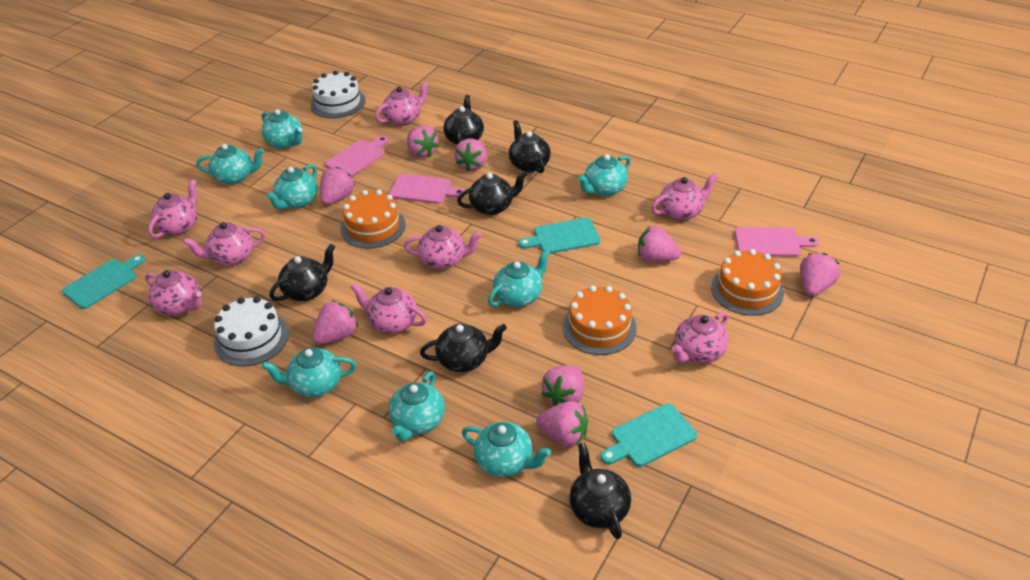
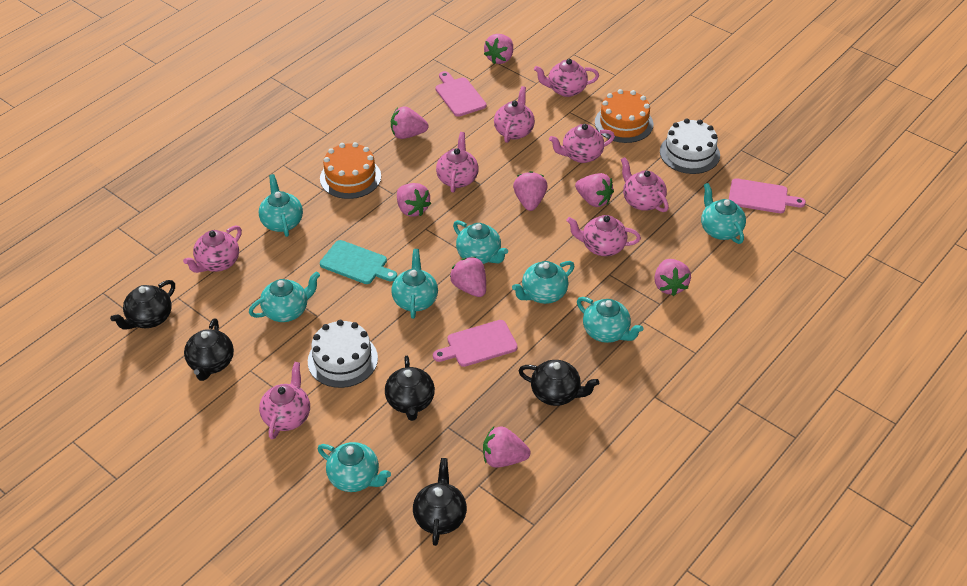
black teapot: 6 -> 5
orange cake: 3 -> 2
turquoise cutting board: 3 -> 1

